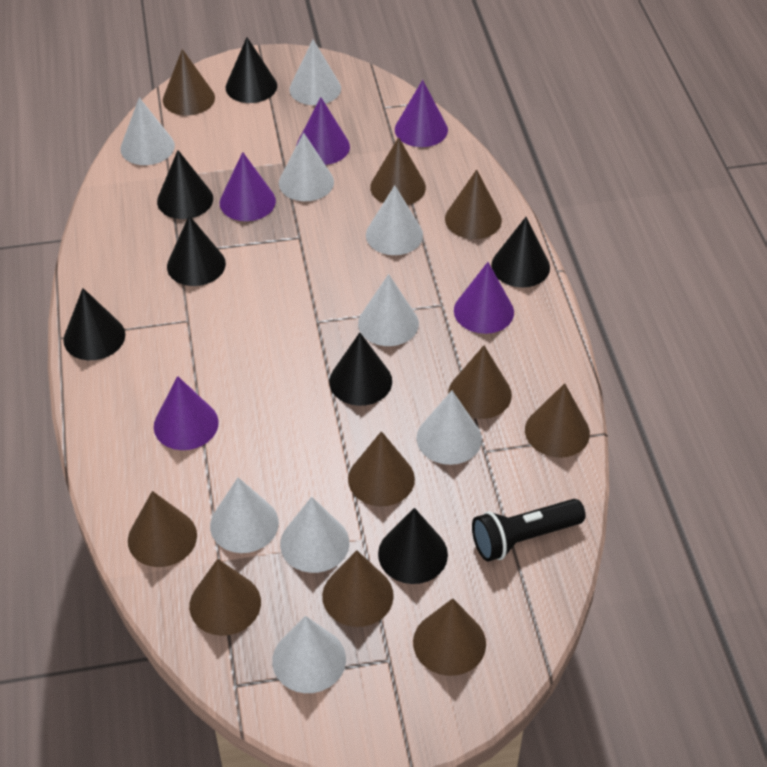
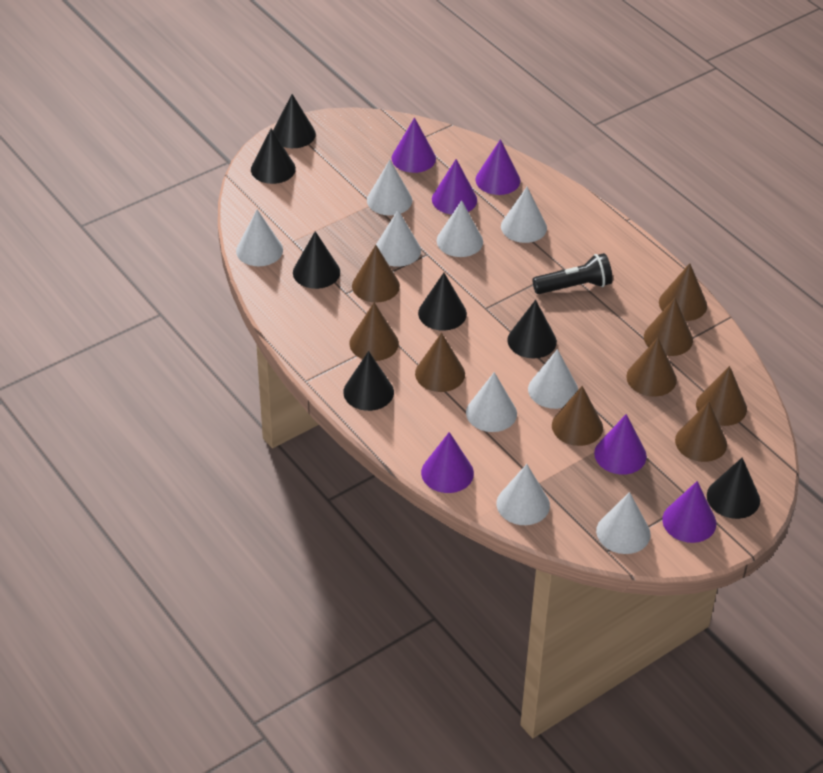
brown cone: 10 -> 9
purple cone: 5 -> 6

